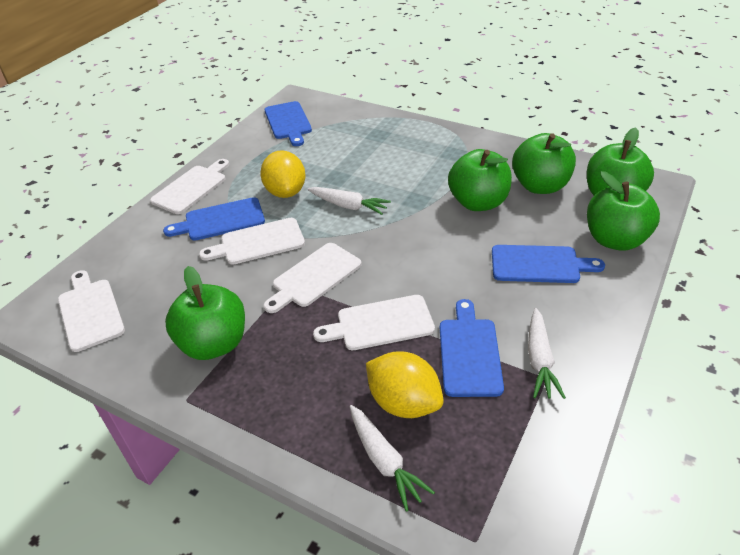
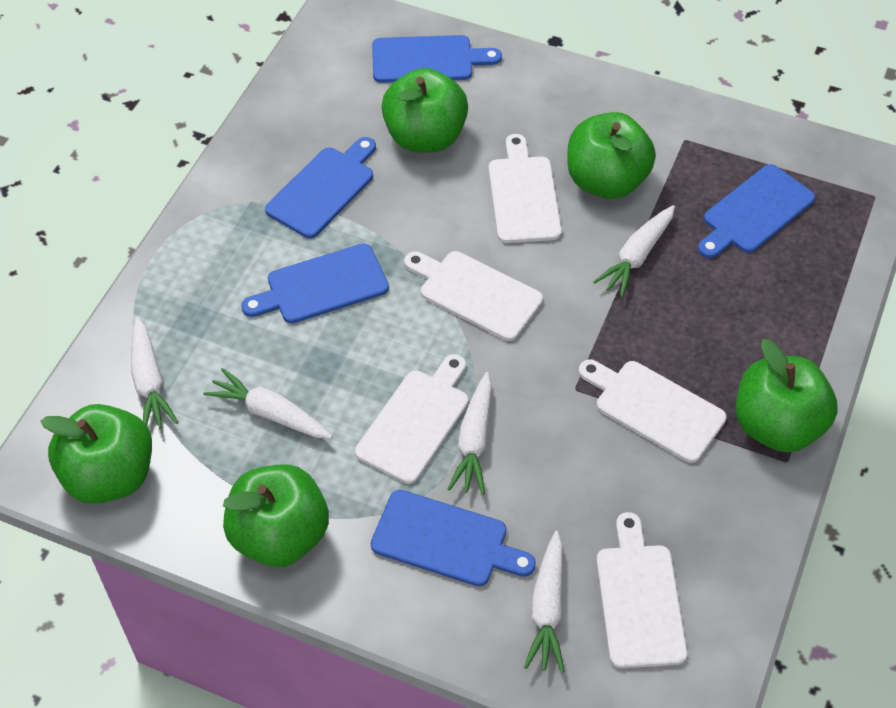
blue cutting board: 4 -> 5
white carrot: 3 -> 5
yellow lemon: 2 -> 0

